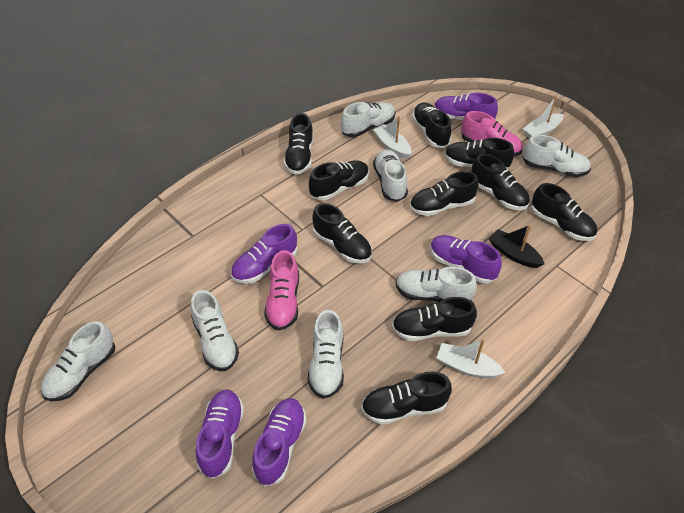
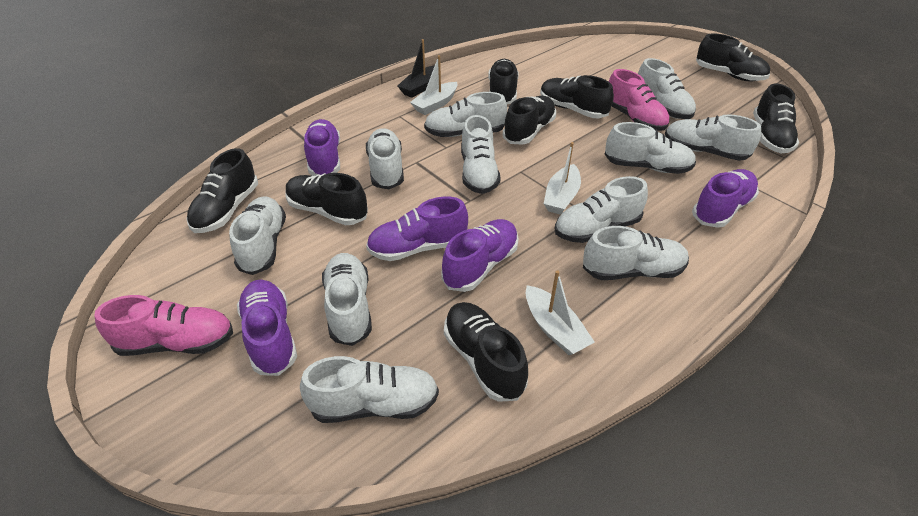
black shoe: 10 -> 8
white shoe: 7 -> 11

